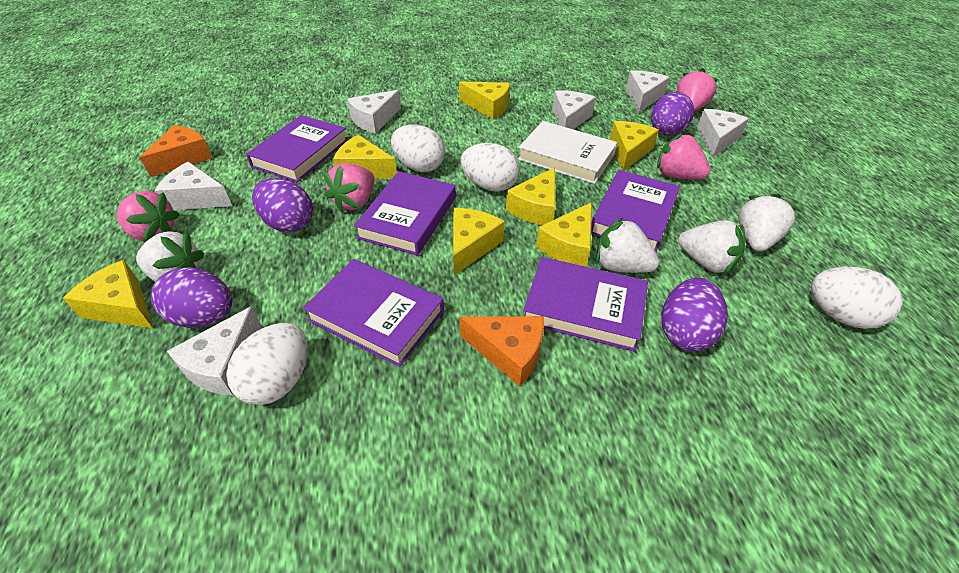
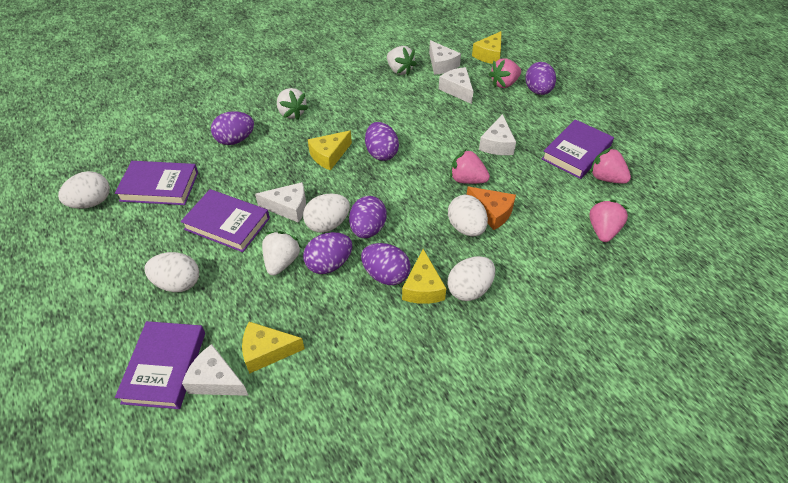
orange cheese: 2 -> 1
purple book: 5 -> 4
purple egg: 4 -> 6
white book: 1 -> 0
white cheese: 6 -> 5
white egg: 4 -> 5
white strawberry: 4 -> 3
yellow cheese: 7 -> 4

